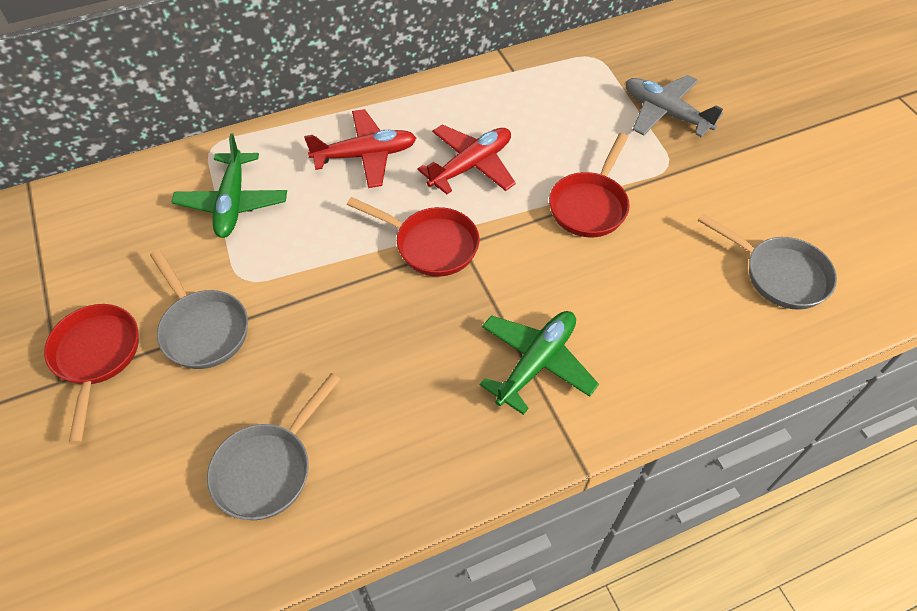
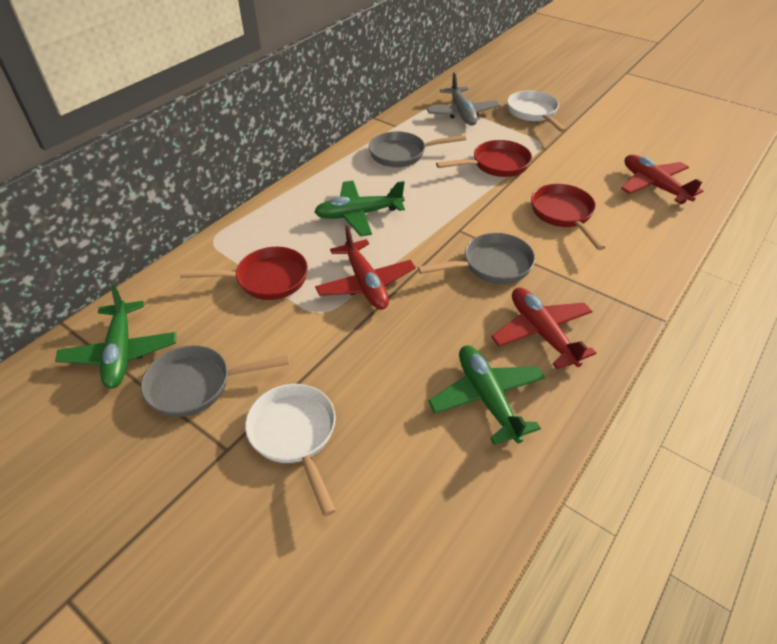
green plane: 2 -> 3
red plane: 2 -> 3
white pan: 0 -> 2

